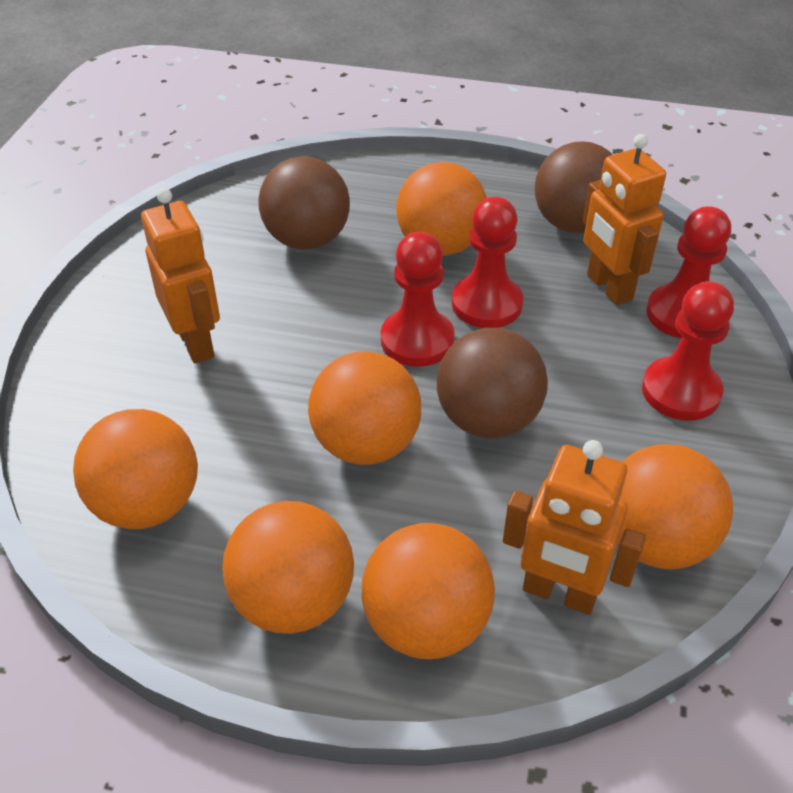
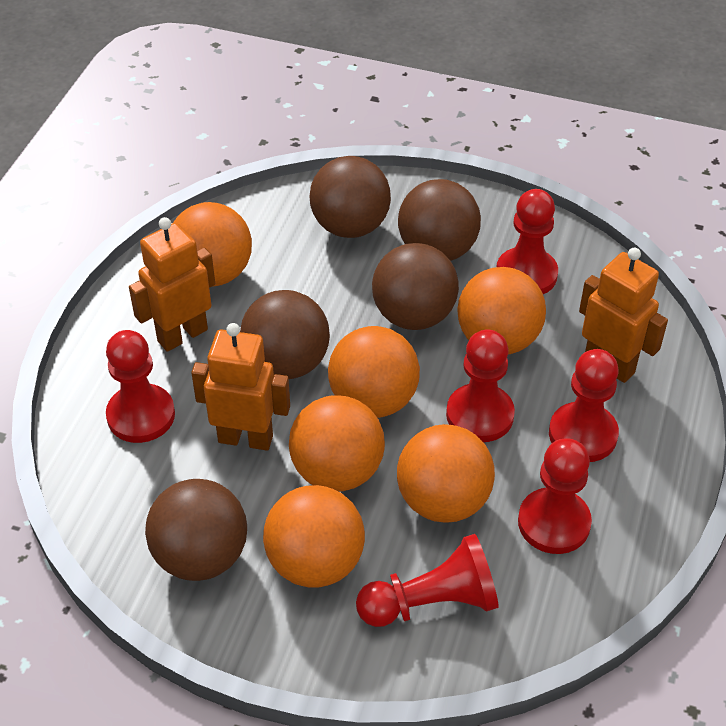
brown ball: 3 -> 5
red pawn: 4 -> 6

